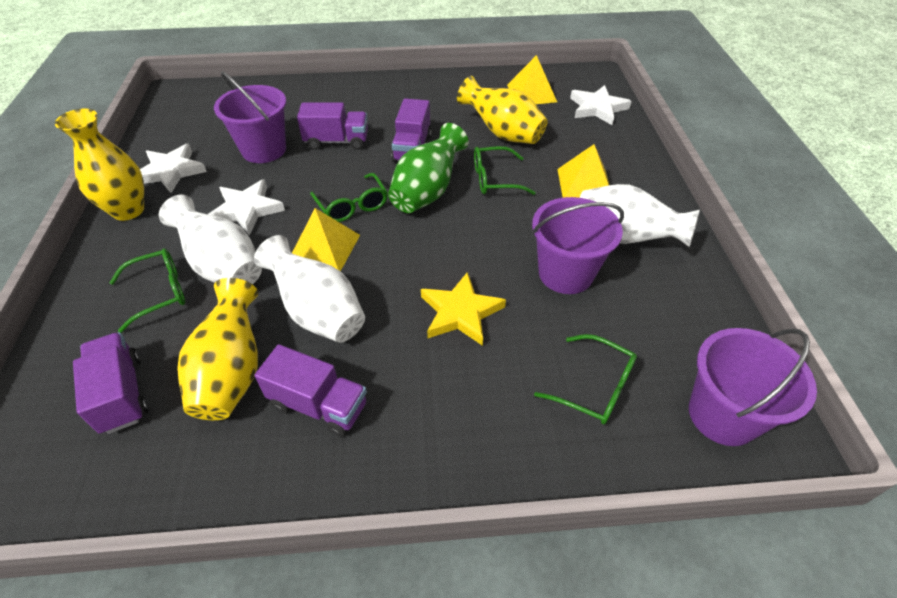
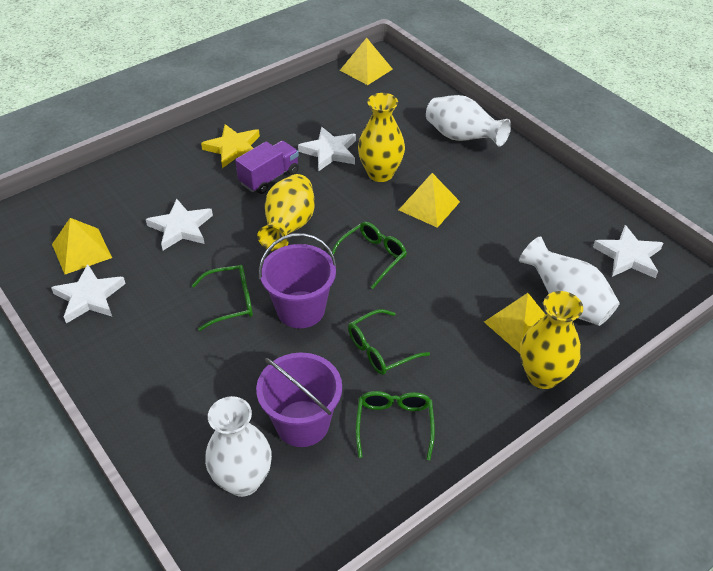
green vase: 1 -> 0
purple bucket: 3 -> 2
purple truck: 4 -> 1
white star: 3 -> 4
yellow pyramid: 3 -> 4

